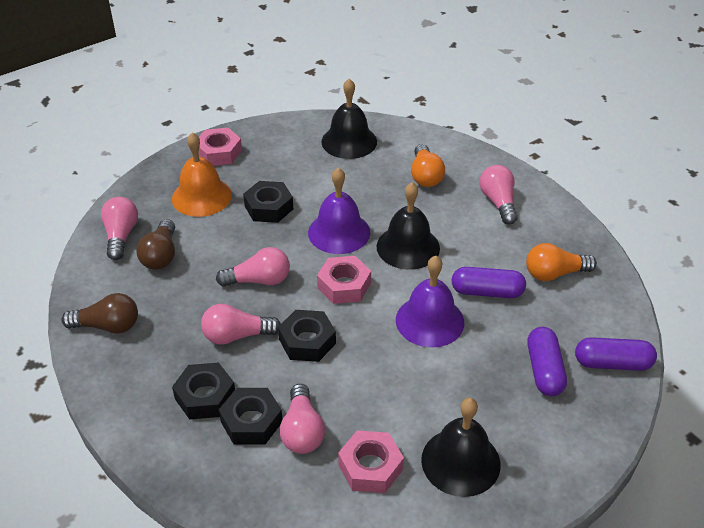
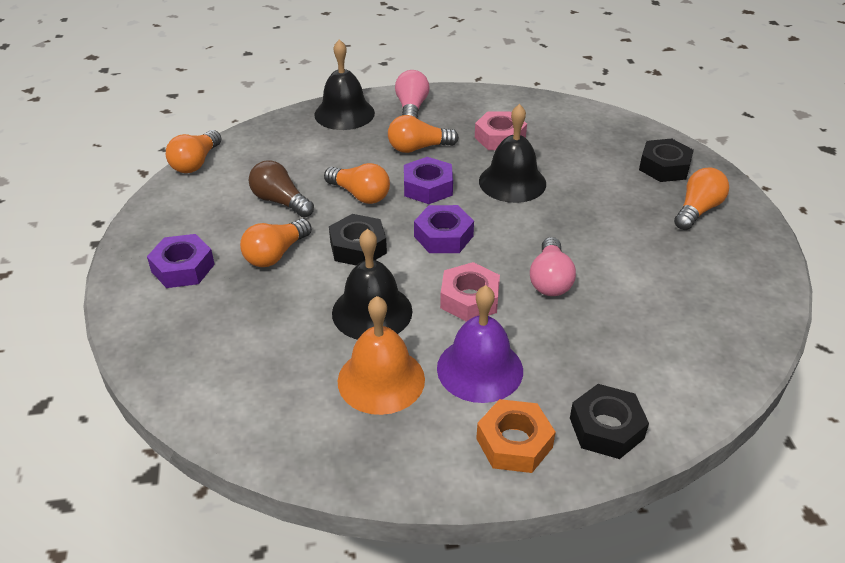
black nut: 4 -> 3
brown light bulb: 2 -> 1
orange light bulb: 2 -> 5
orange nut: 0 -> 1
pink light bulb: 5 -> 2
pink nut: 3 -> 2
purple bell: 2 -> 1
purple capsule: 3 -> 0
purple nut: 0 -> 3

